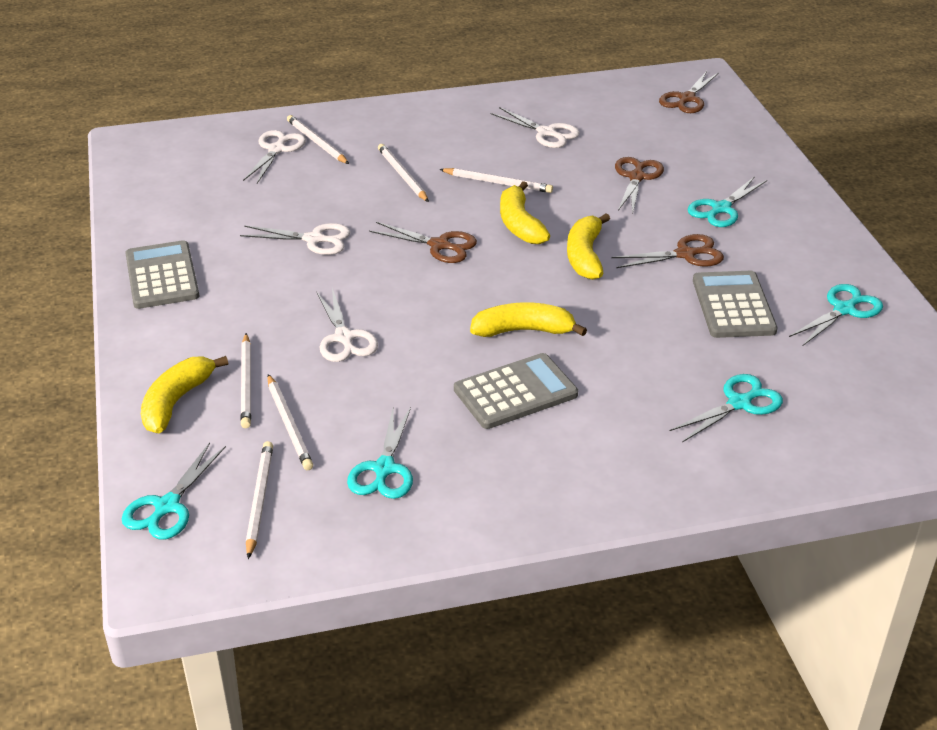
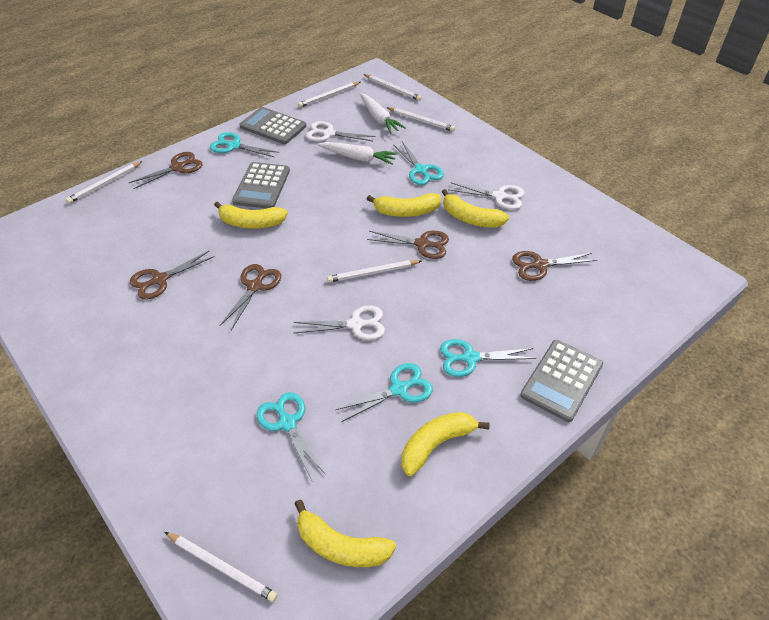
brown scissors: 4 -> 5
white carrot: 0 -> 2
white scissors: 4 -> 3
yellow banana: 4 -> 5

